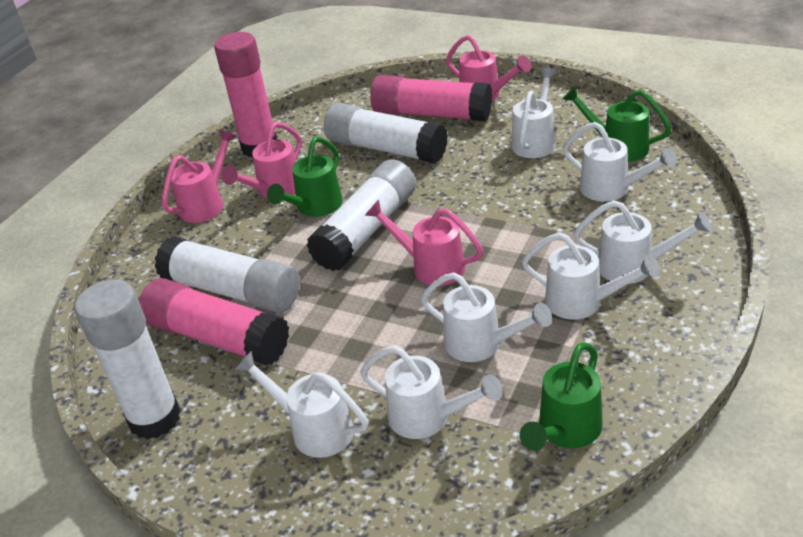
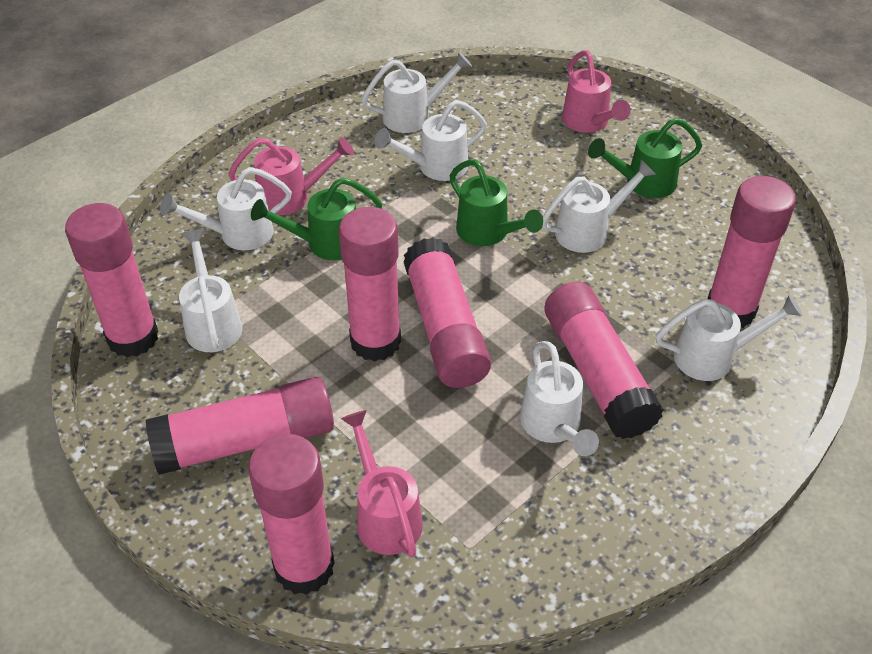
pink glue stick: 3 -> 7
pink watering can: 4 -> 3
white glue stick: 4 -> 0

